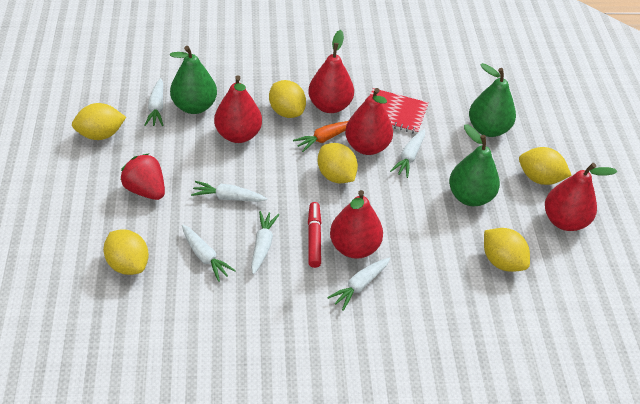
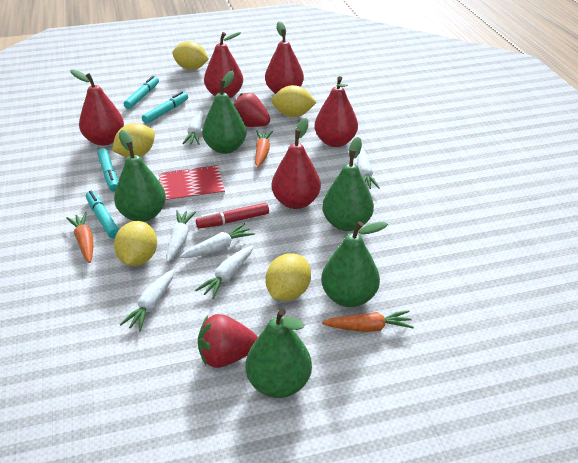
green pear: 3 -> 5
orange carrot: 1 -> 3
red strawberry: 1 -> 2
turquoise marker: 0 -> 4
yellow lemon: 6 -> 5

